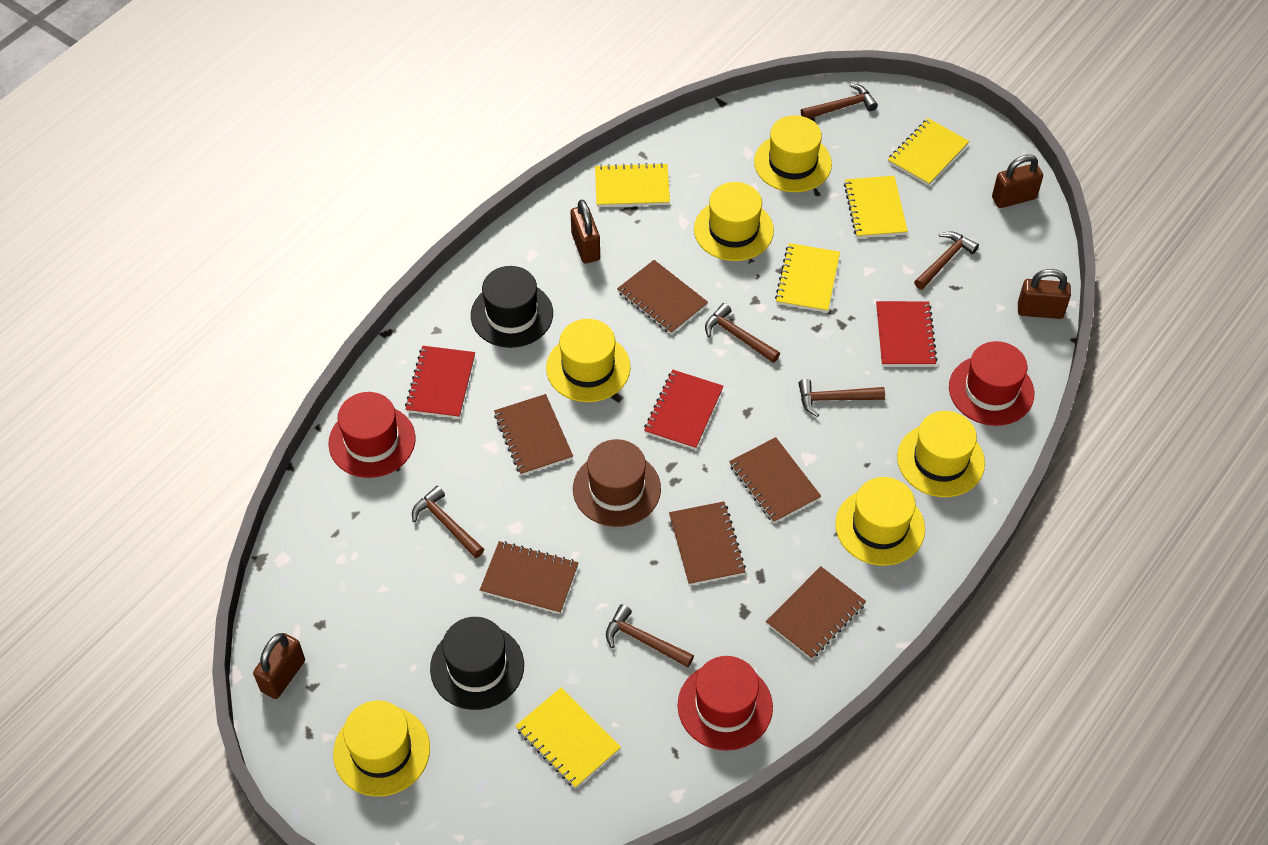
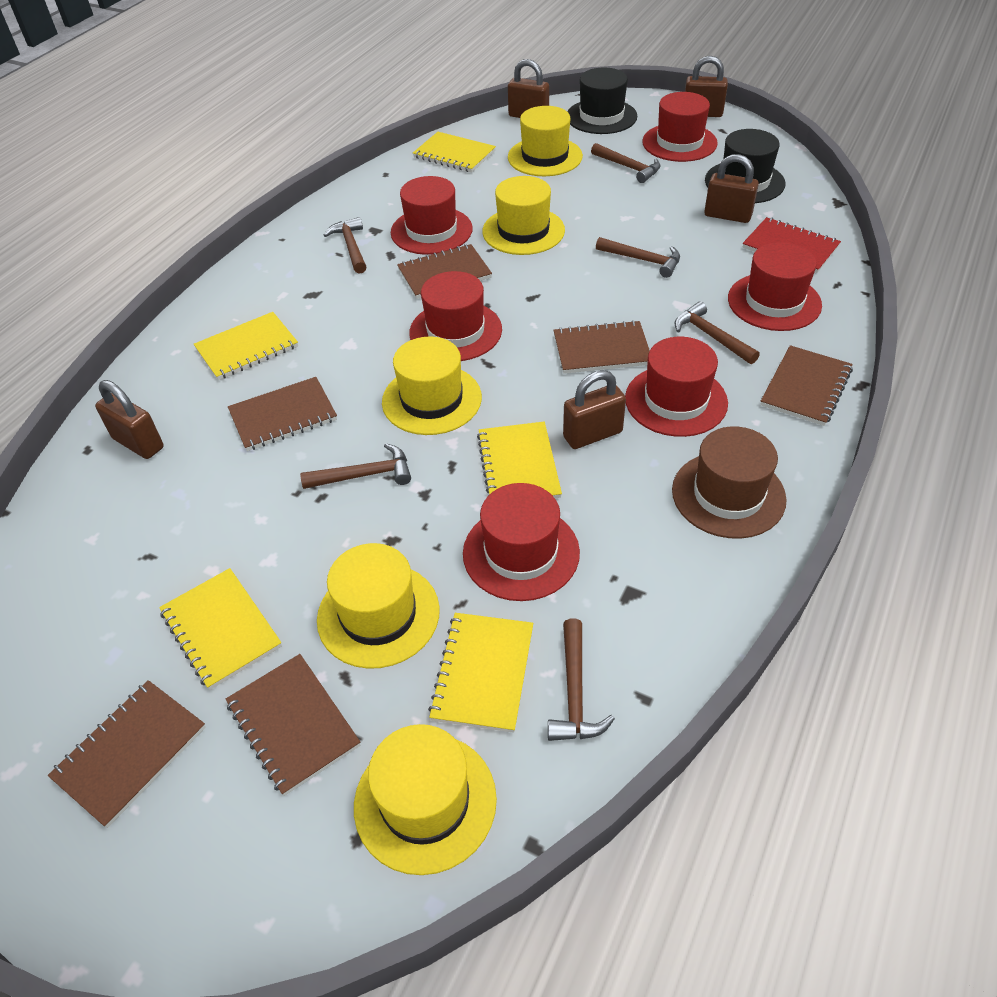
brown padlock: 4 -> 5
red hat: 3 -> 6
red notebook: 3 -> 1
yellow hat: 6 -> 5

